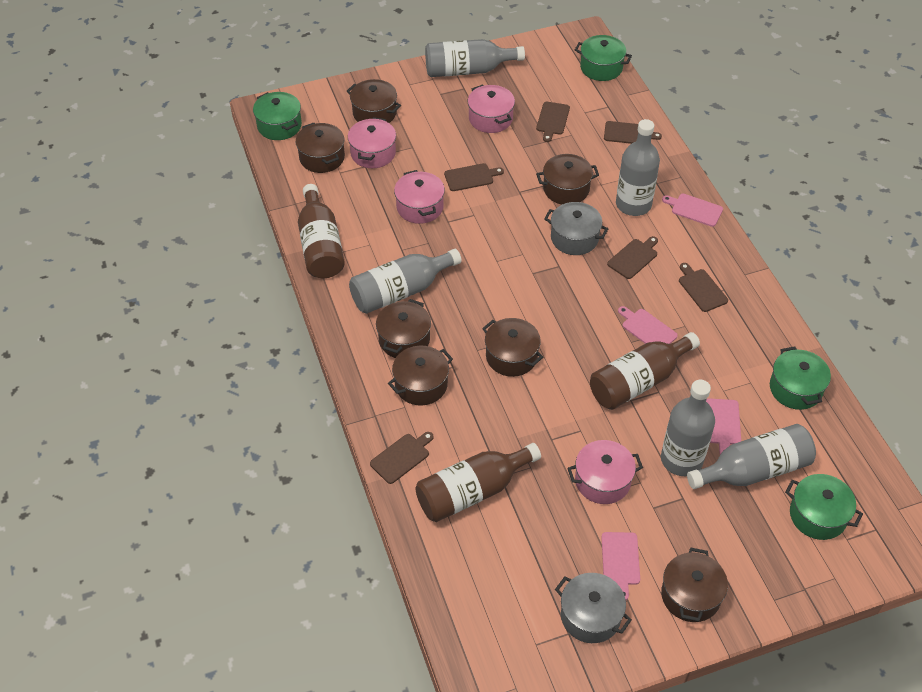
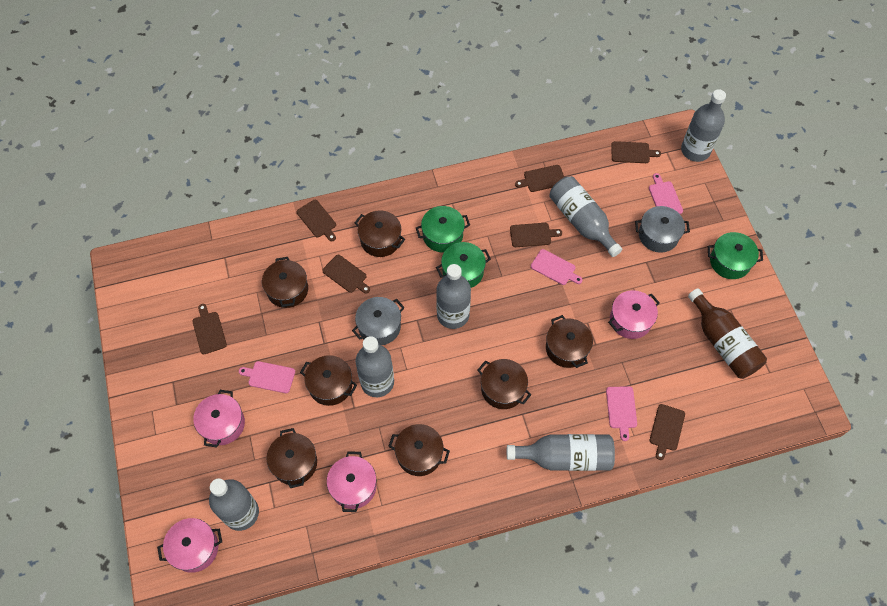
brown bottle: 3 -> 1
brown cutting board: 6 -> 7
green pot: 4 -> 3
grey bottle: 5 -> 6

